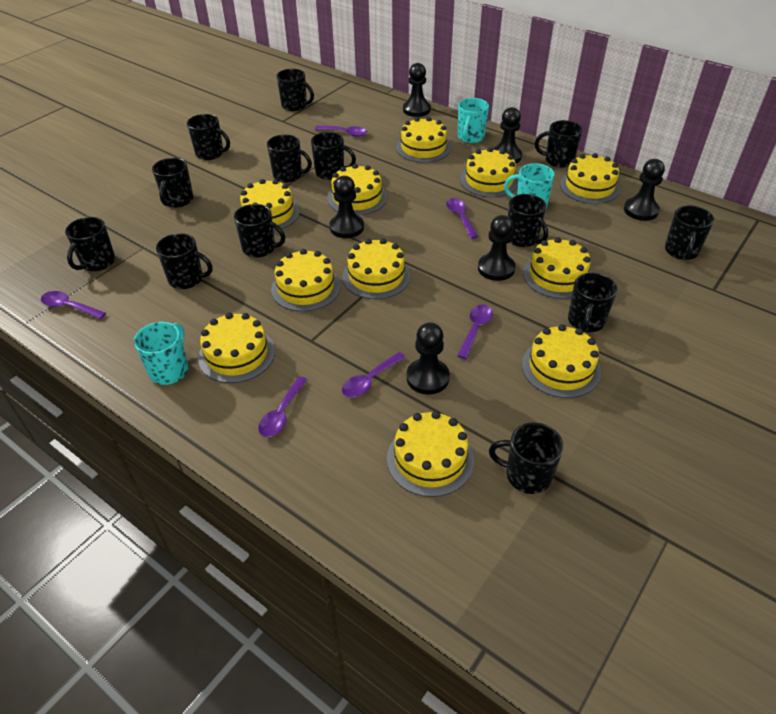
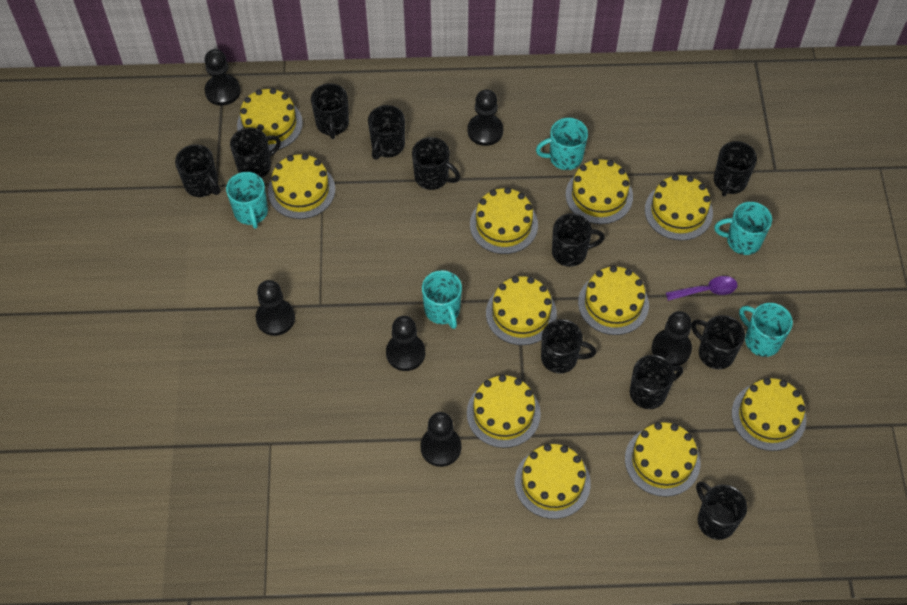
black mug: 13 -> 11
purple spoon: 6 -> 1
turquoise mug: 3 -> 5

